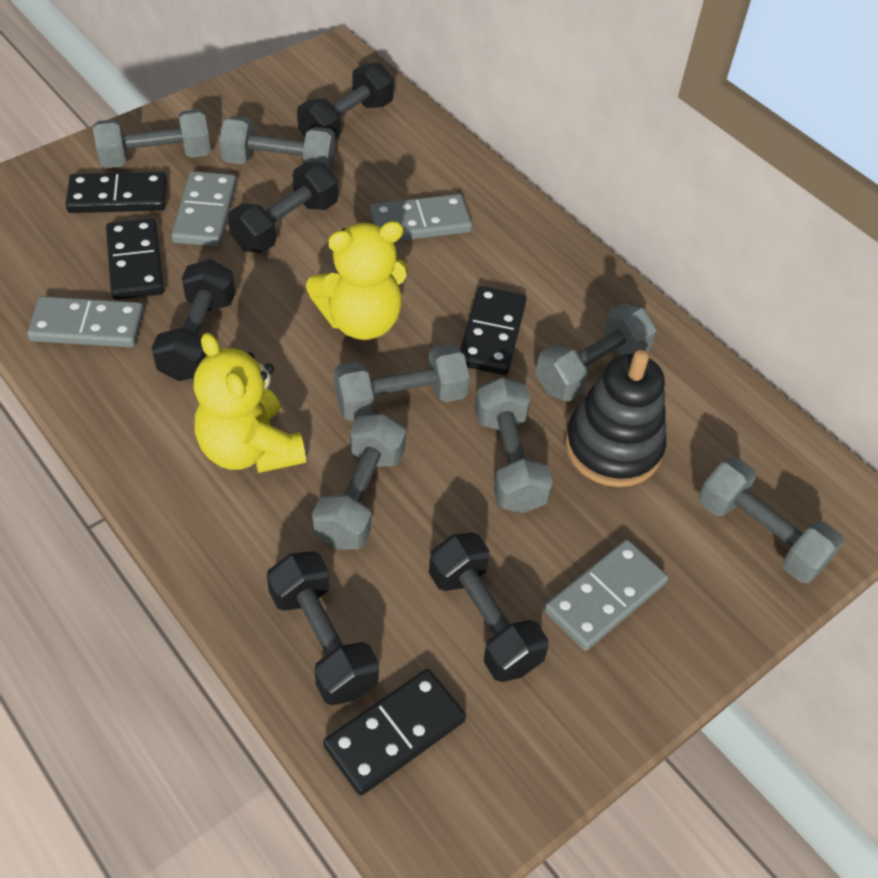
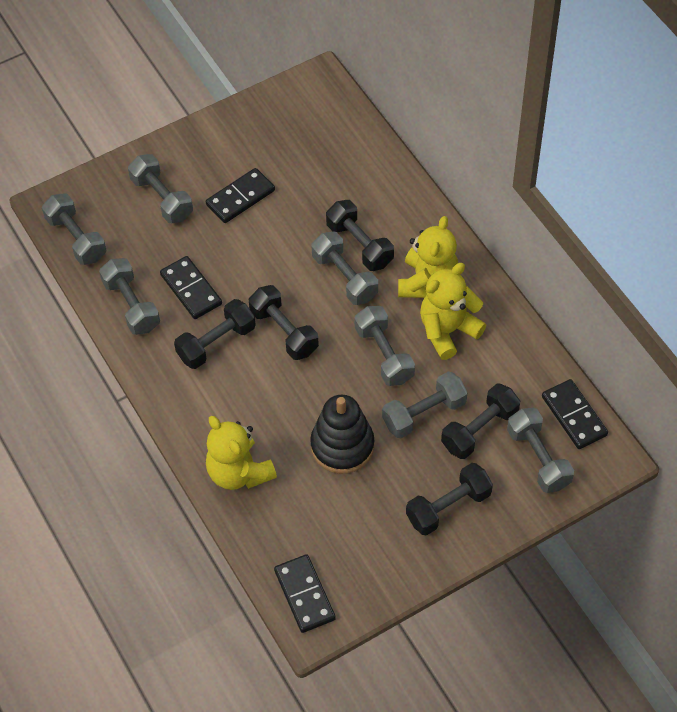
grey domino: 4 -> 0
yellow teddy bear: 2 -> 3

